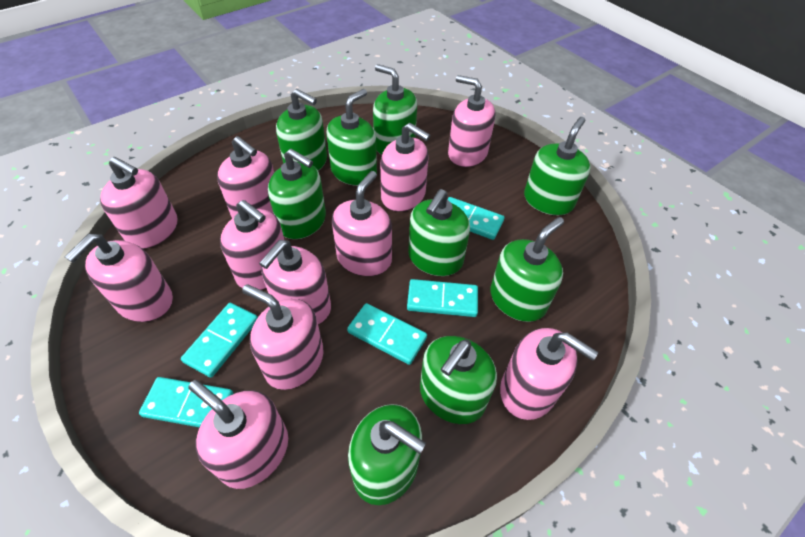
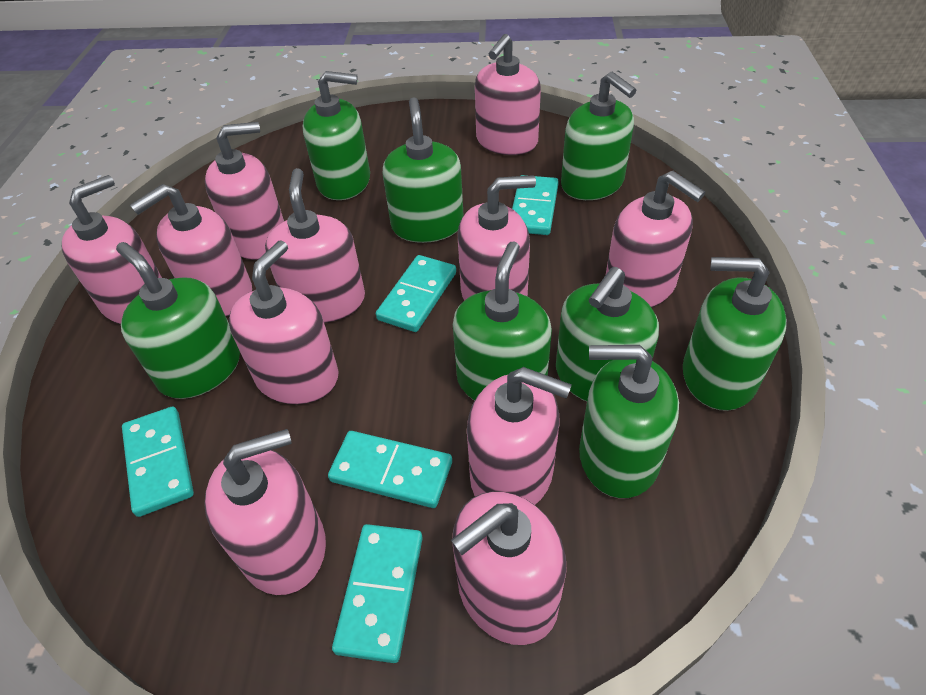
green soap dispenser: 9 -> 8

